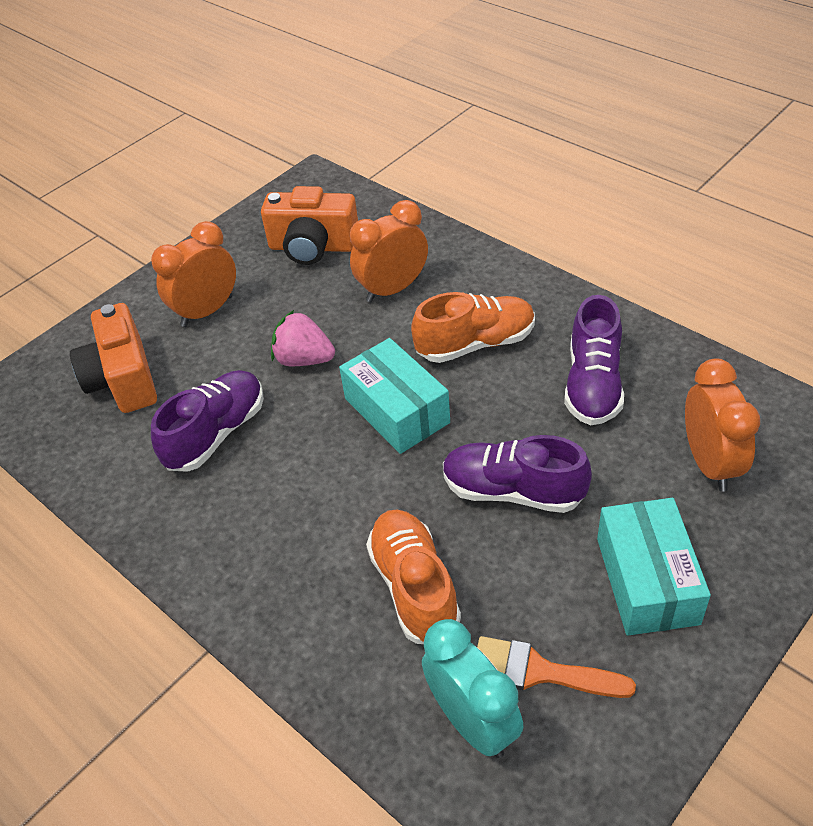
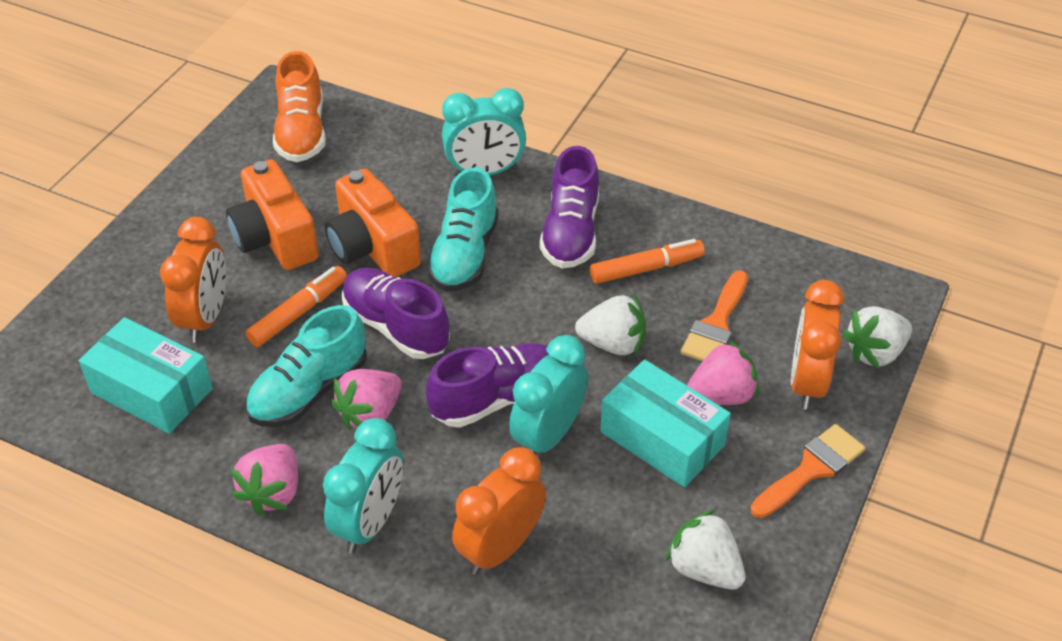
orange brush: 1 -> 2
orange marker: 0 -> 2
orange shoe: 2 -> 1
pink strawberry: 1 -> 3
turquoise clock: 1 -> 3
turquoise shoe: 0 -> 2
white strawberry: 0 -> 3

